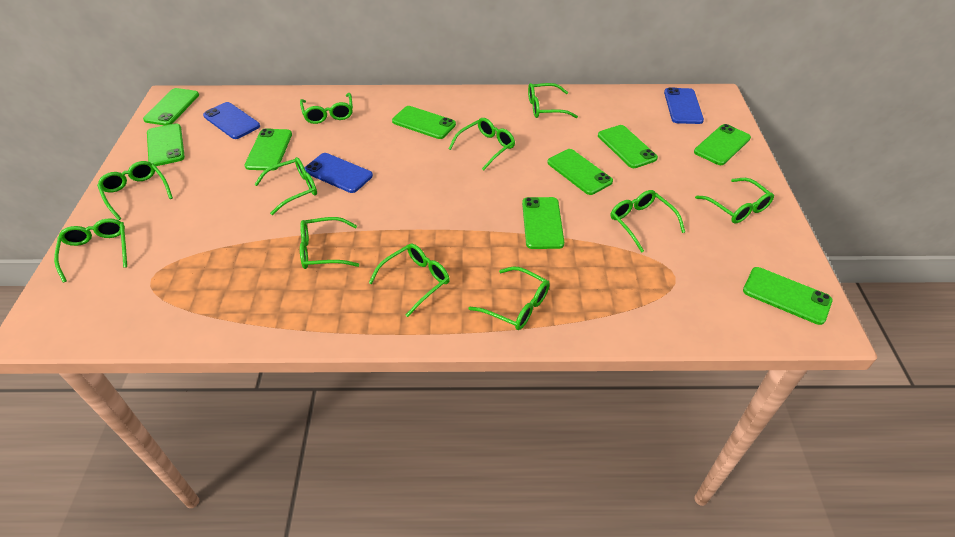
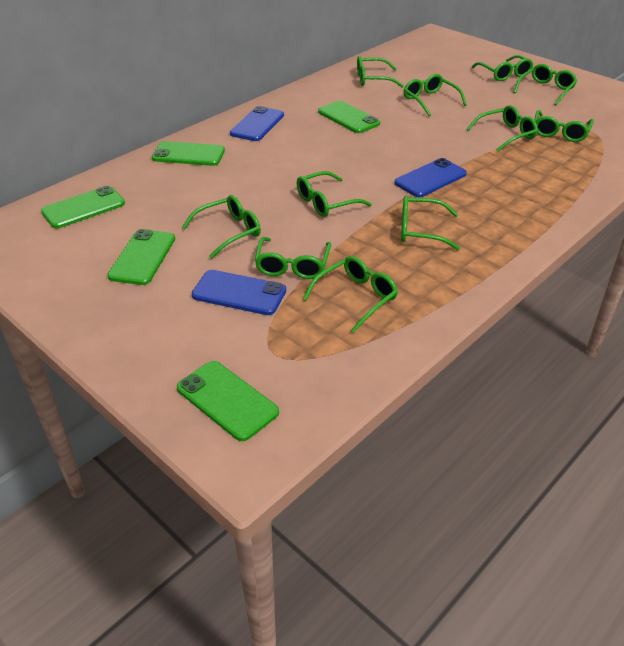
green phone: 9 -> 5

